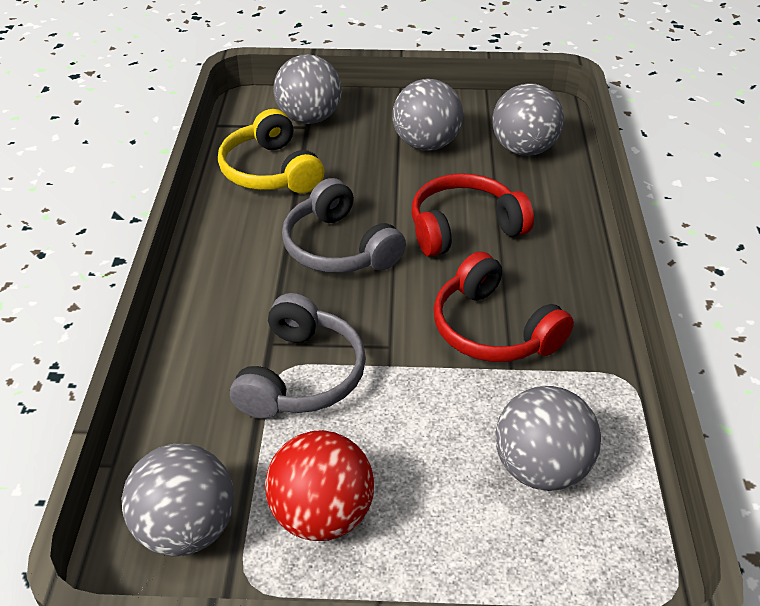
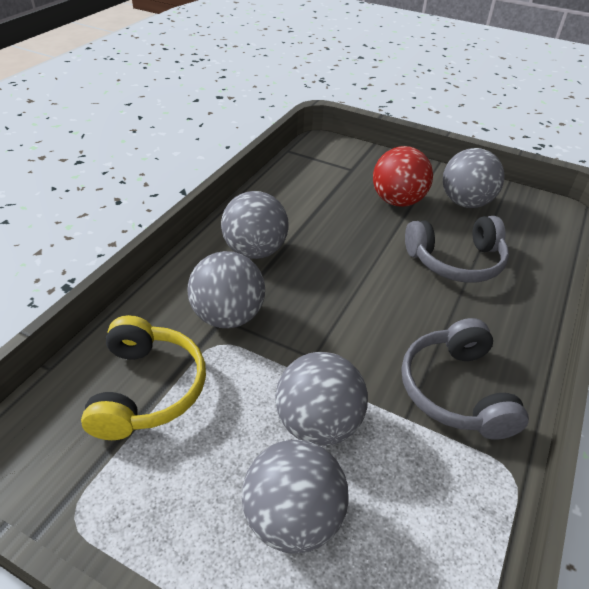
red headphones: 2 -> 0

